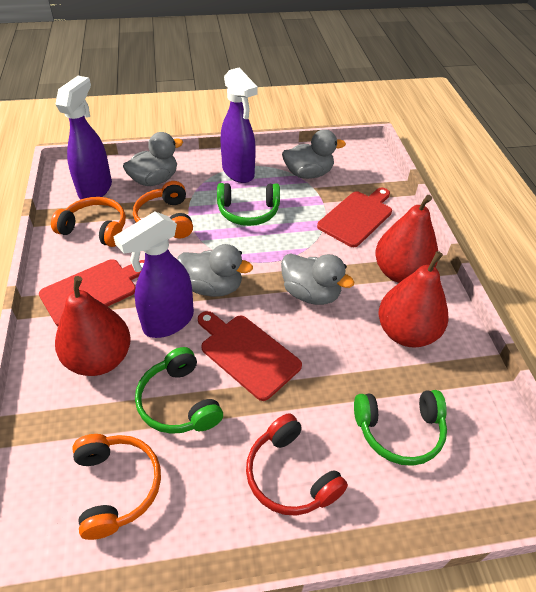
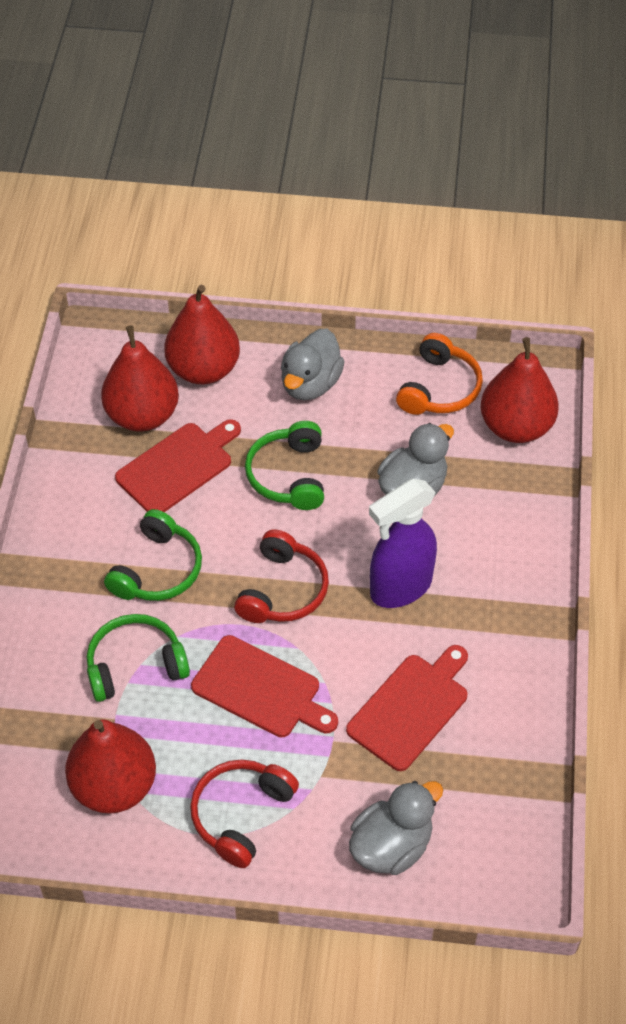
grey duck: 4 -> 3
orange headphones: 3 -> 1
purple spray bottle: 3 -> 1
red headphones: 1 -> 2
red pear: 3 -> 4

